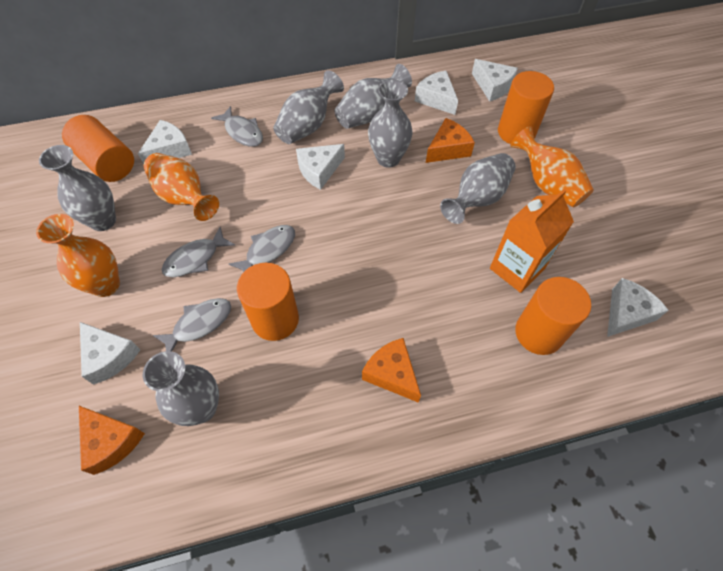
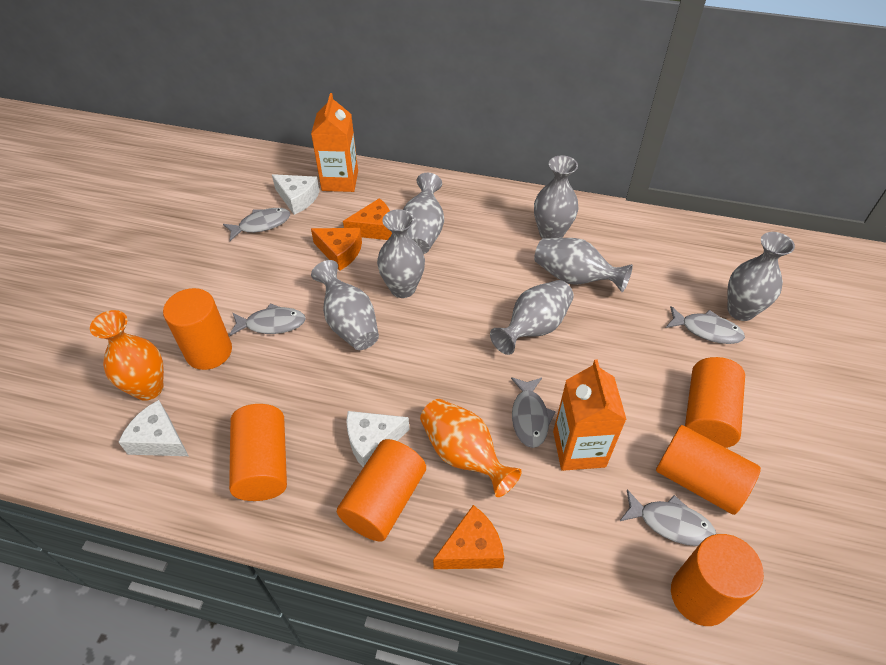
grey fish: 4 -> 5
grey vase: 6 -> 7
orange carton: 1 -> 2
orange cylinder: 4 -> 6
orange vase: 3 -> 2
white cheese: 6 -> 3

